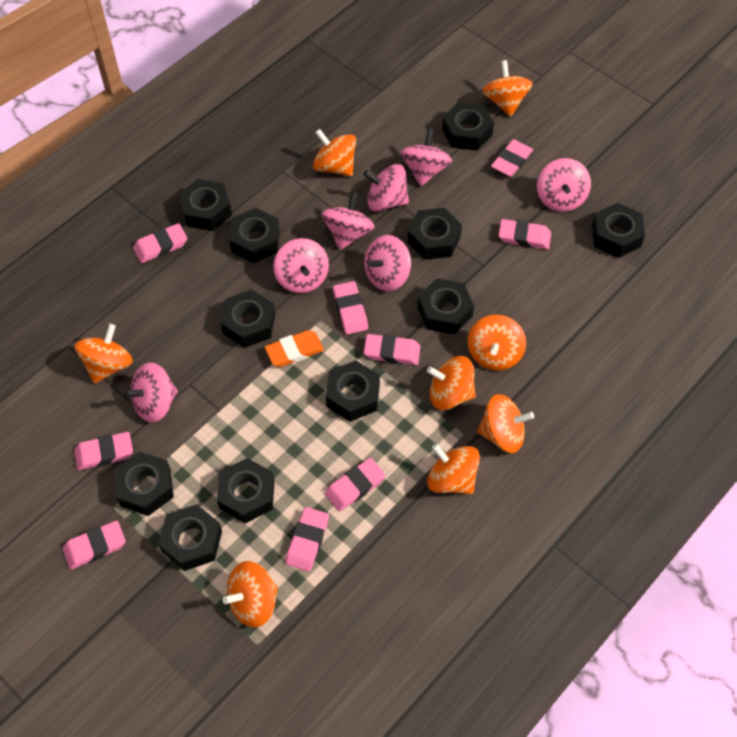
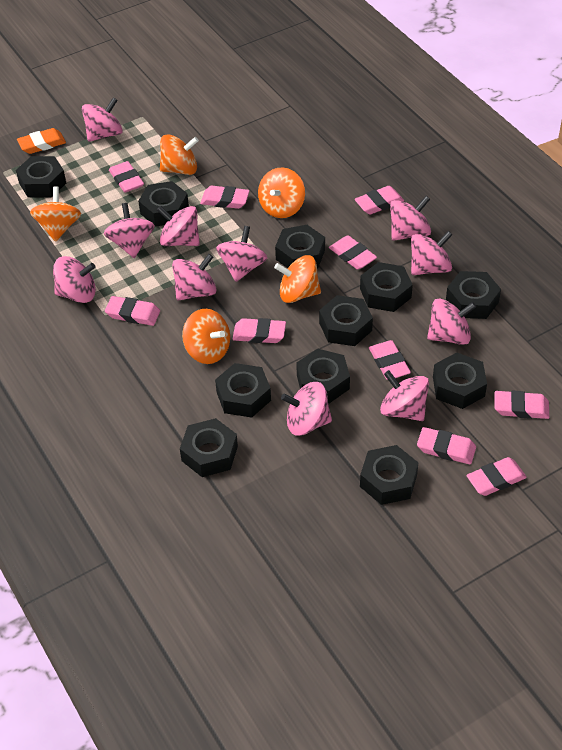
orange spinning top: 8 -> 5
pink eraser: 9 -> 10
pink spinning top: 7 -> 11

